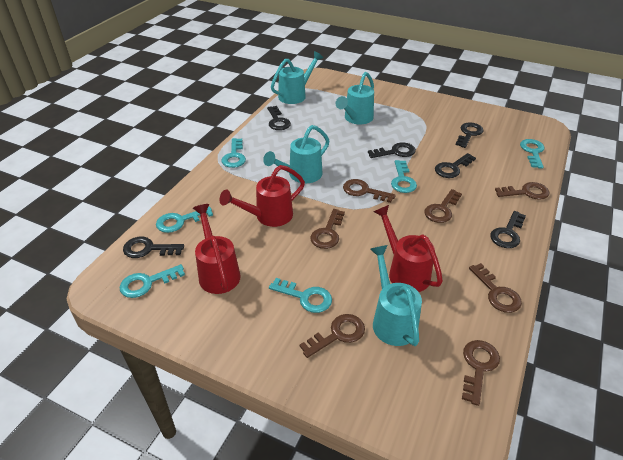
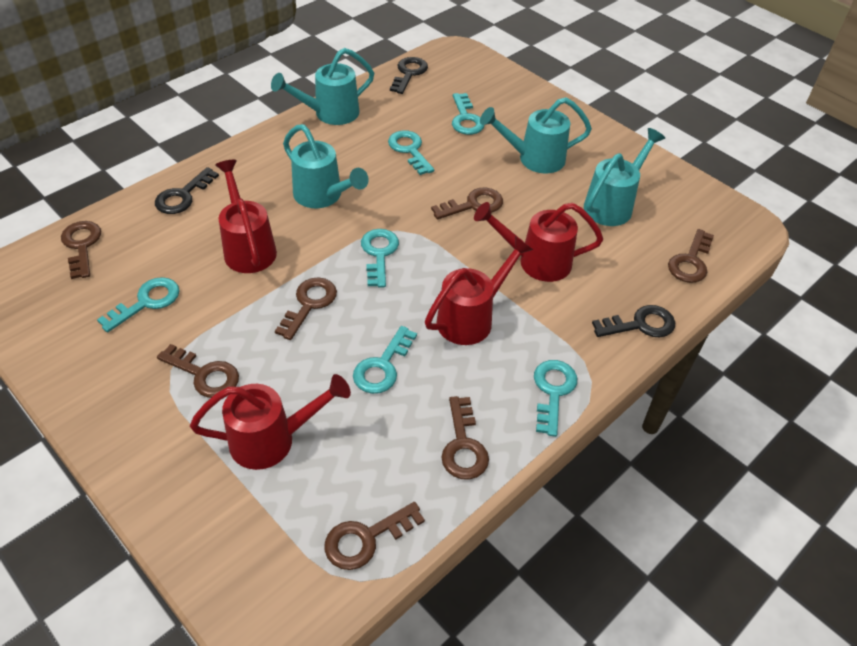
black key: 6 -> 3
red watering can: 3 -> 4

